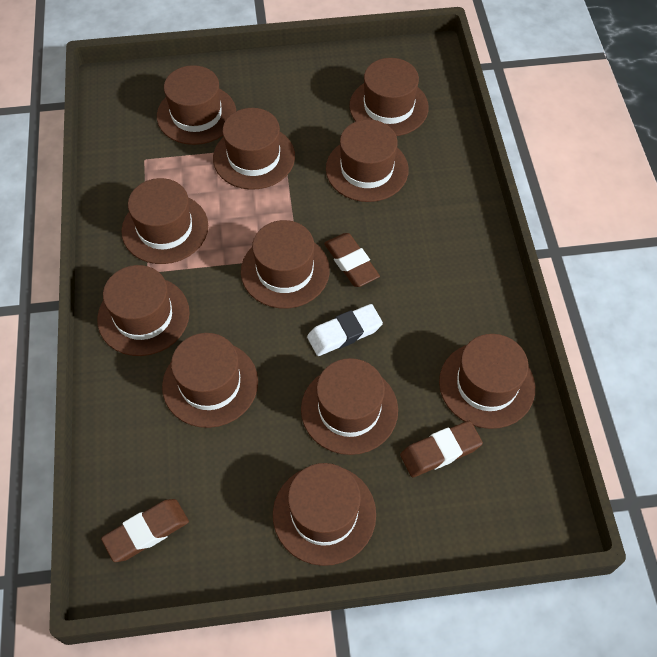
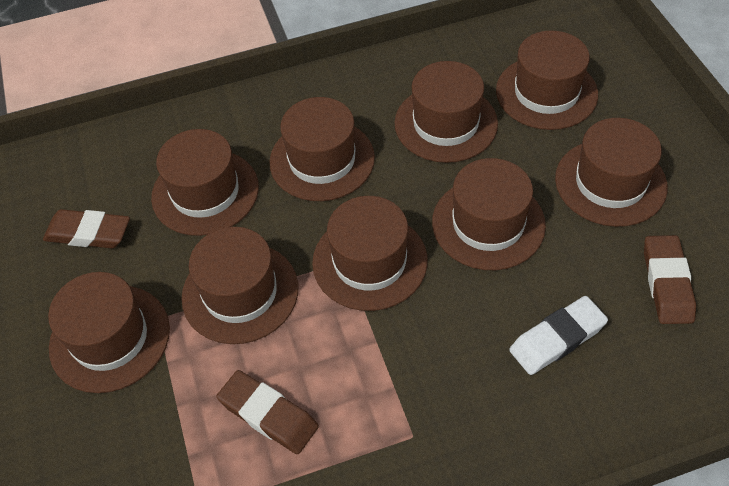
brown hat: 11 -> 9

